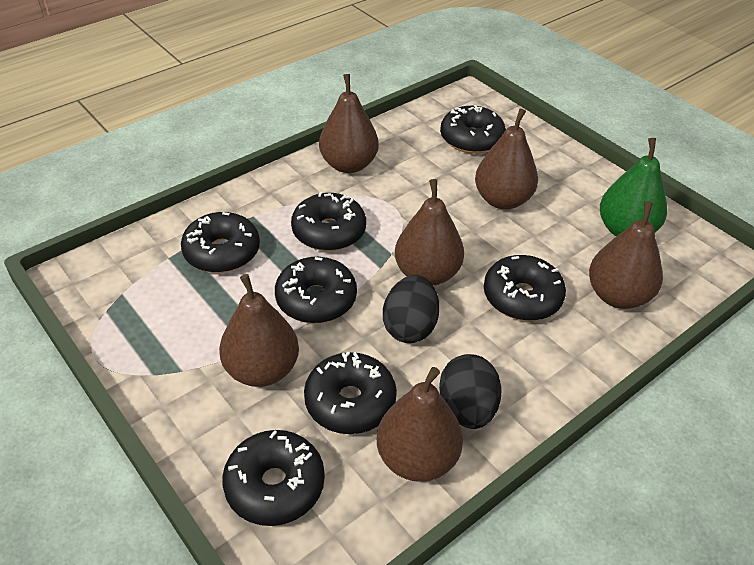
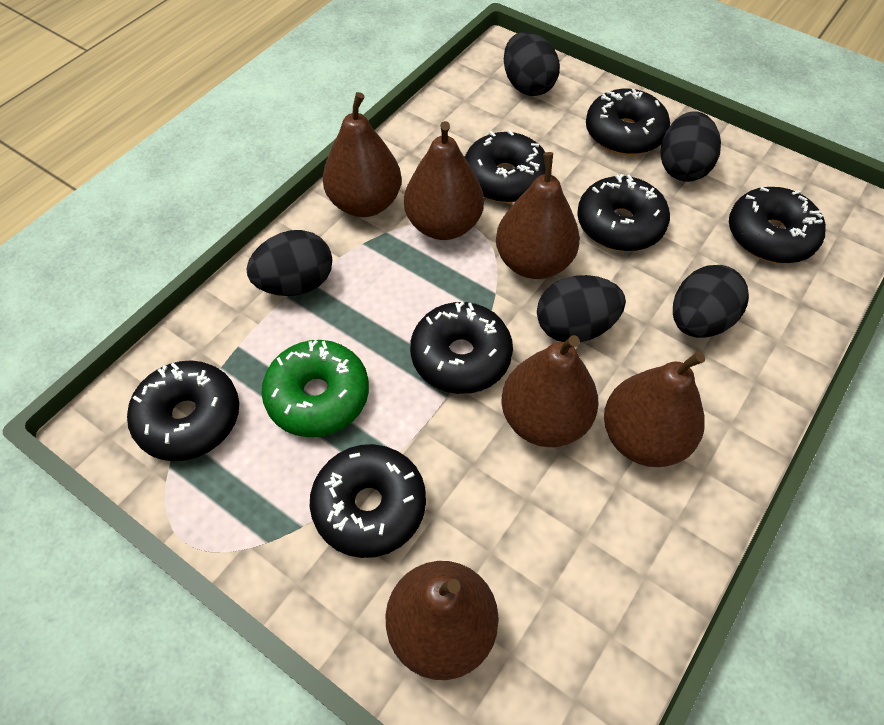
black egg: 2 -> 5
green donut: 0 -> 1
green pear: 1 -> 0

